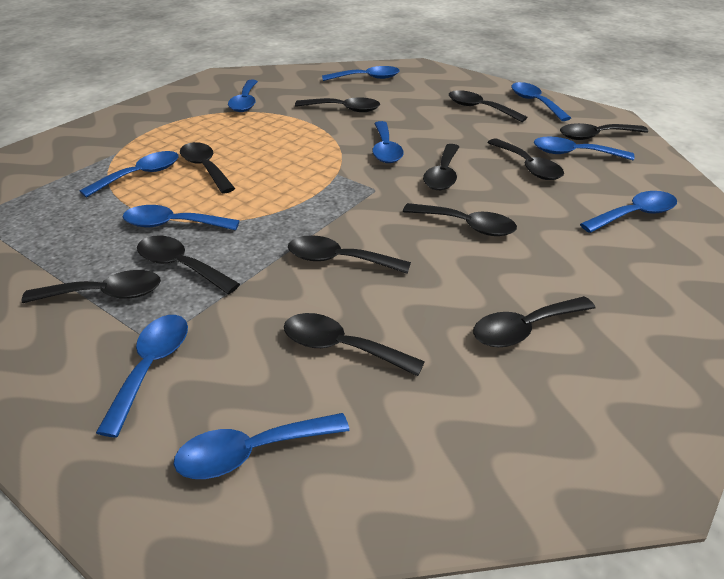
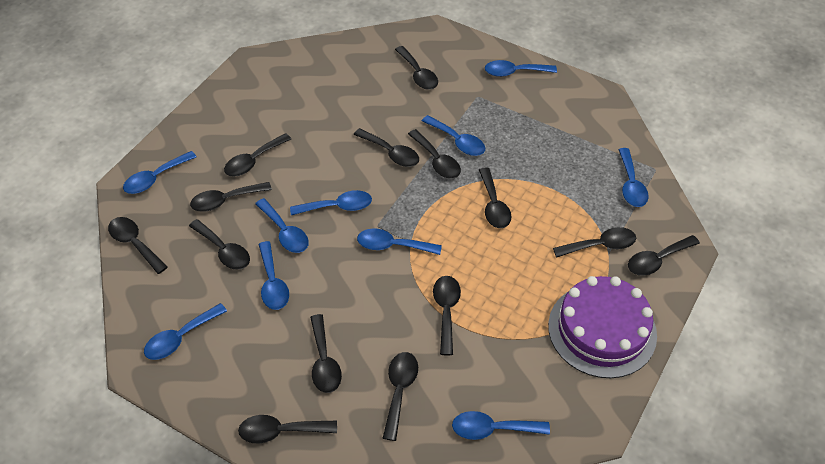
black spoon: 12 -> 14
purple cake: 0 -> 1

